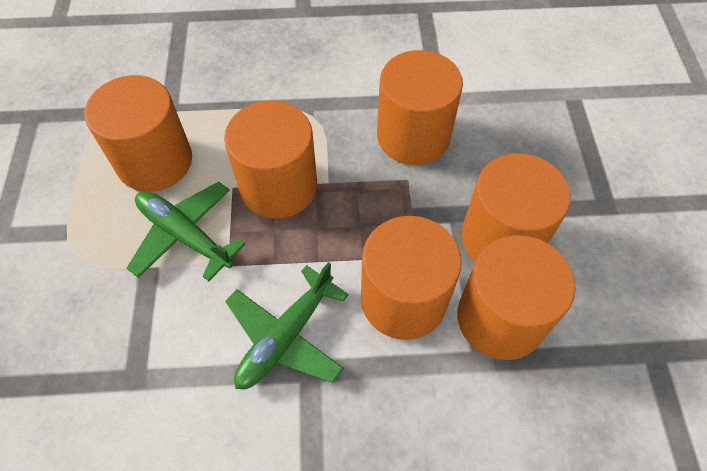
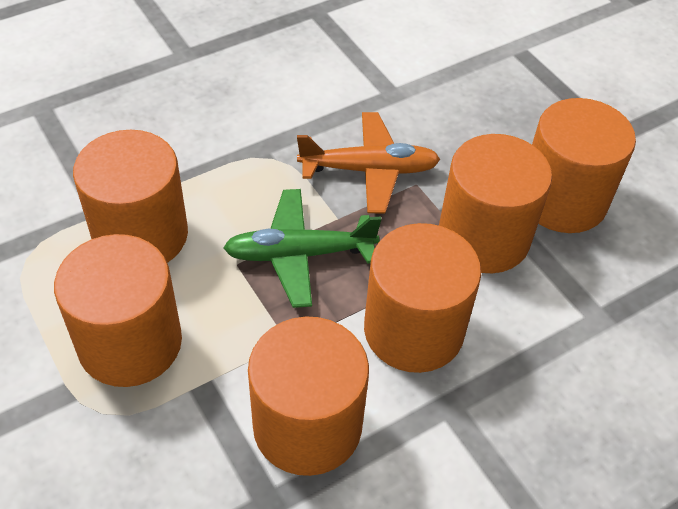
green plane: 2 -> 1
orange plane: 0 -> 1

